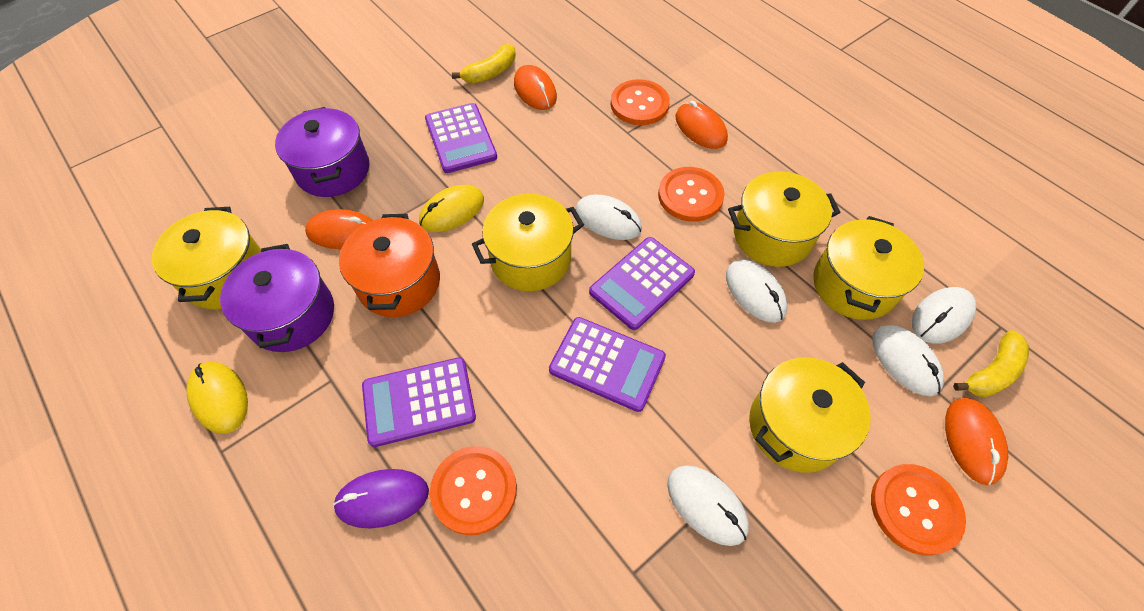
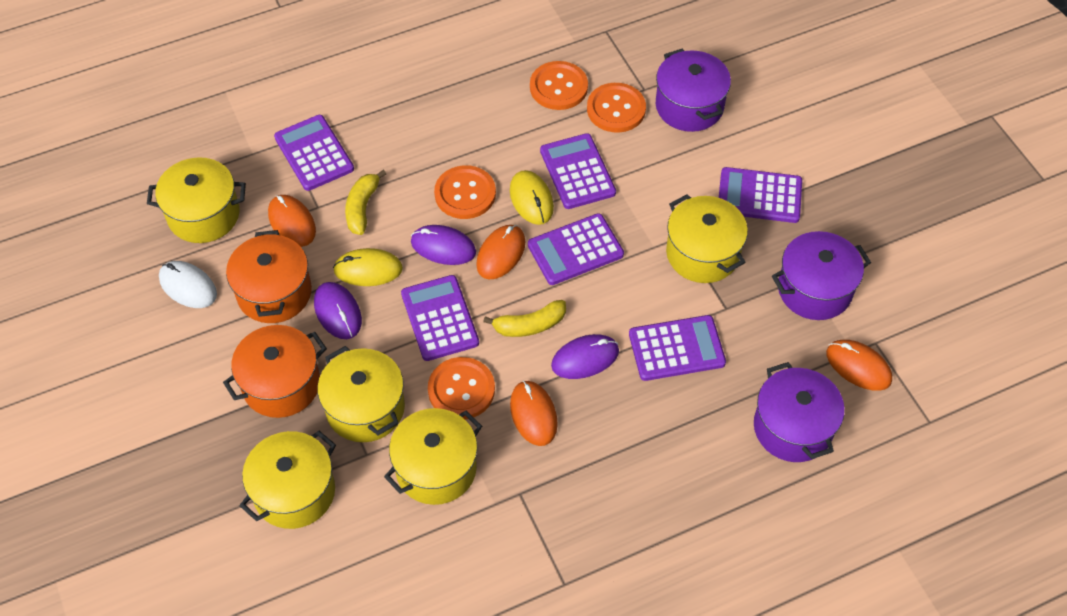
orange pot: 1 -> 2
purple calculator: 4 -> 6
purple mouse: 1 -> 3
purple pot: 2 -> 3
white mouse: 5 -> 1

